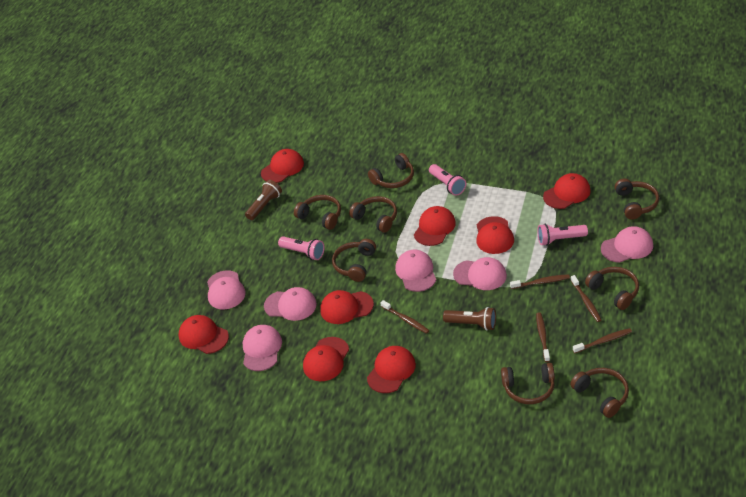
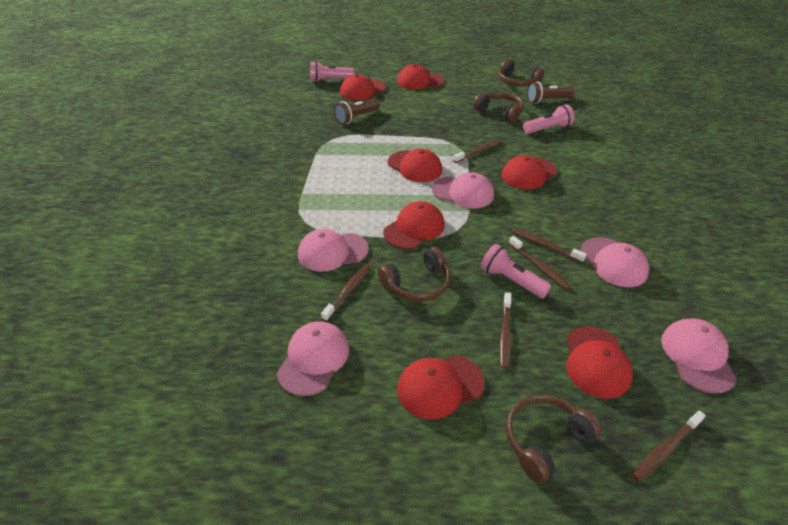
brown headphones: 8 -> 4
brown toothbrush: 5 -> 6
pink cap: 6 -> 5
red cap: 8 -> 7

